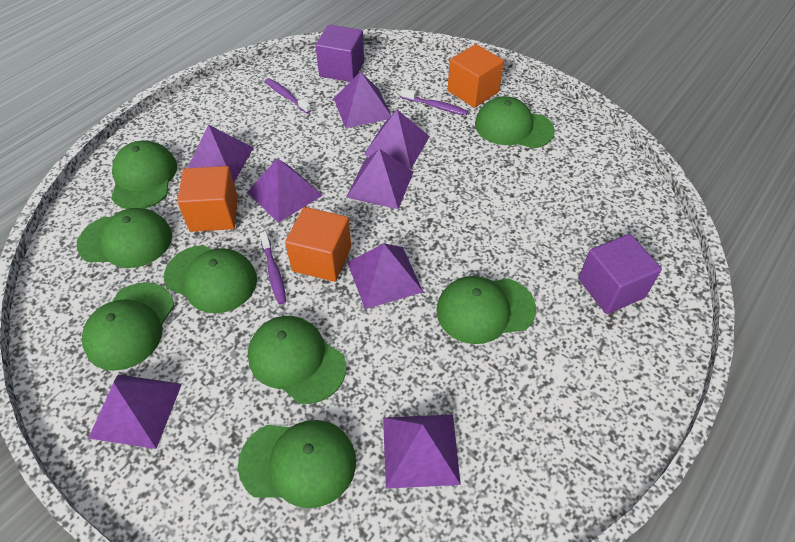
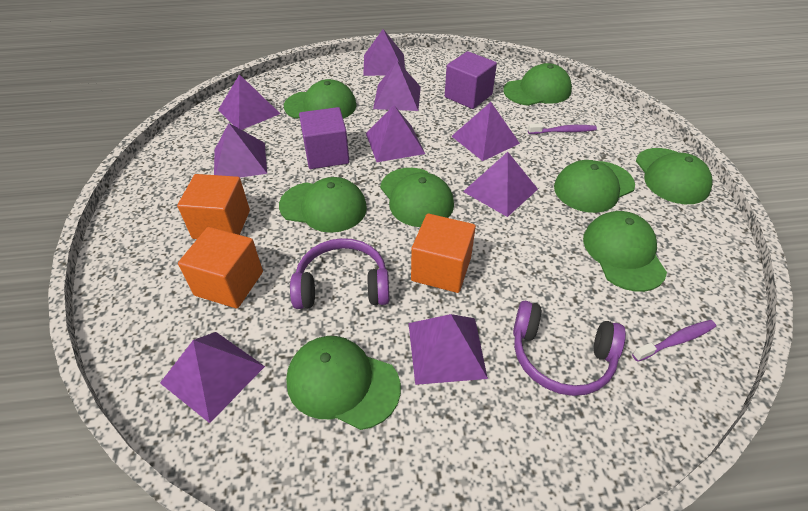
purple headphones: 0 -> 2
purple pyramid: 8 -> 9
purple toothbrush: 3 -> 2

